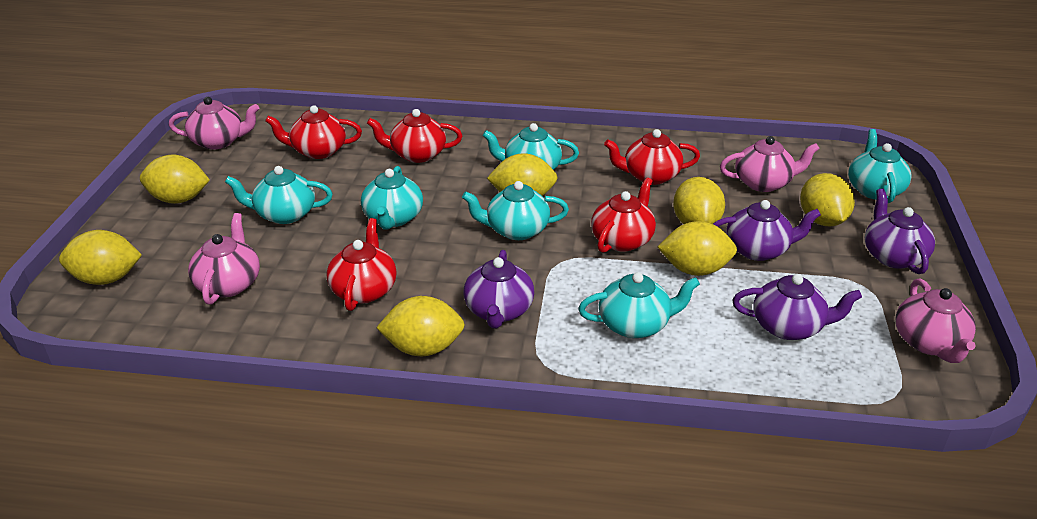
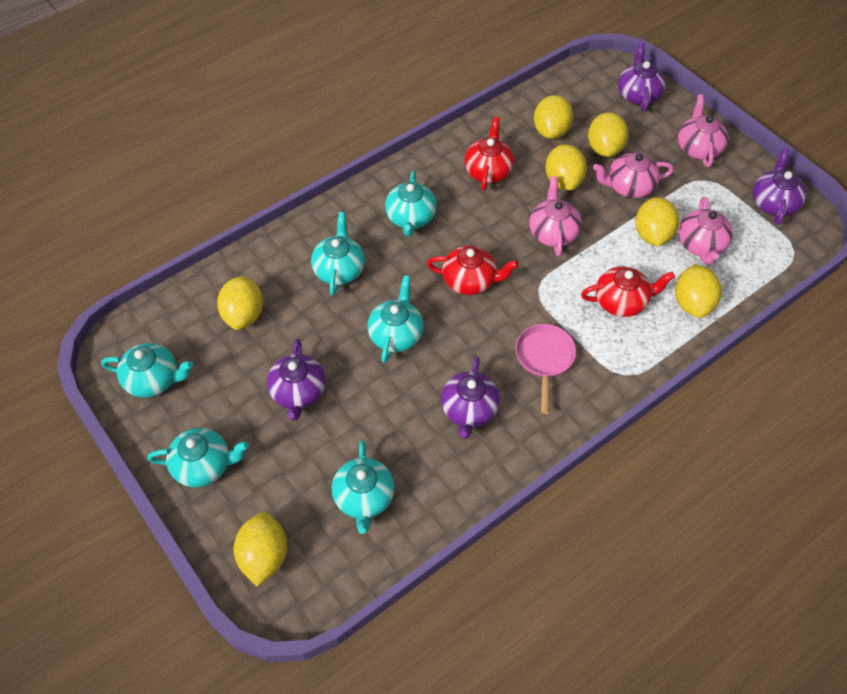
pink pan: 0 -> 1
red teapot: 5 -> 3

